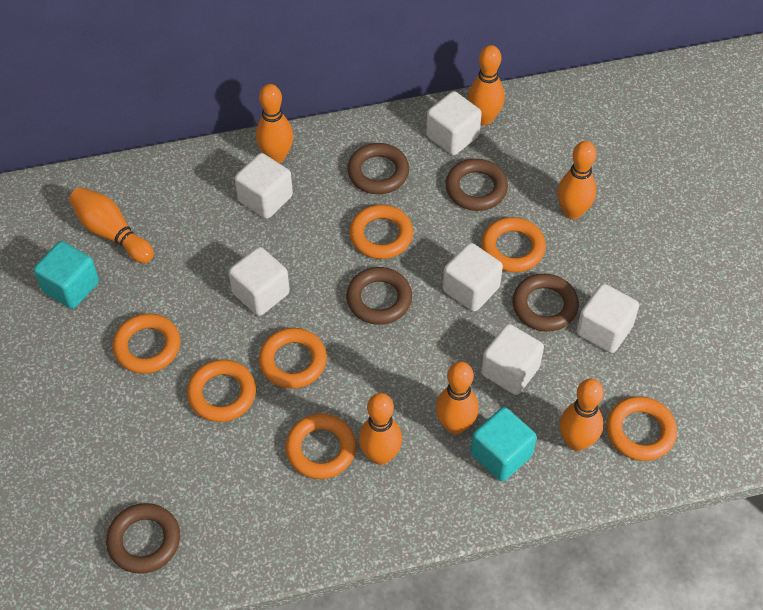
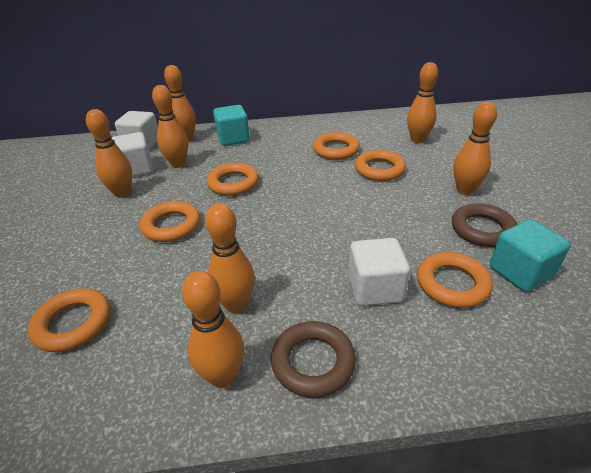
brown ring: 5 -> 2
orange ring: 7 -> 6
white cube: 6 -> 3

